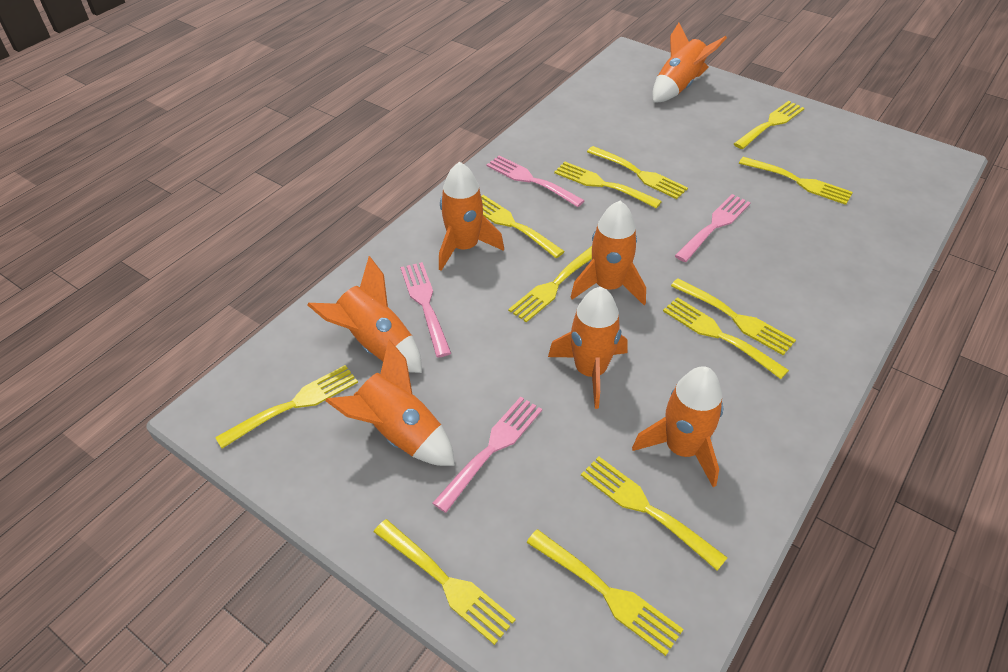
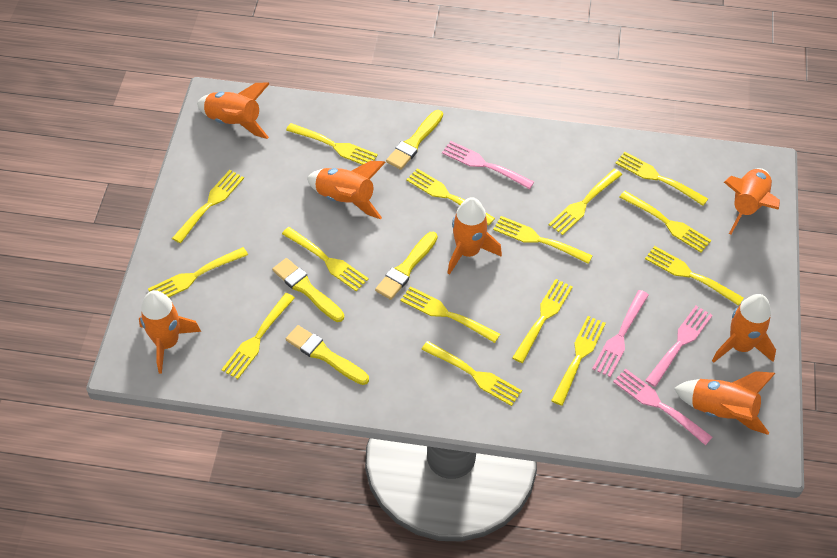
yellow brush: 0 -> 4
yellow fork: 12 -> 15

